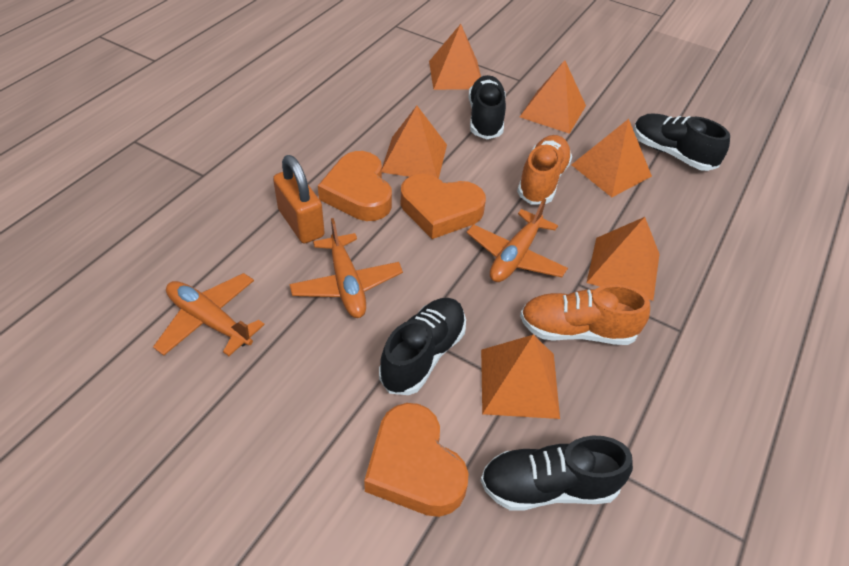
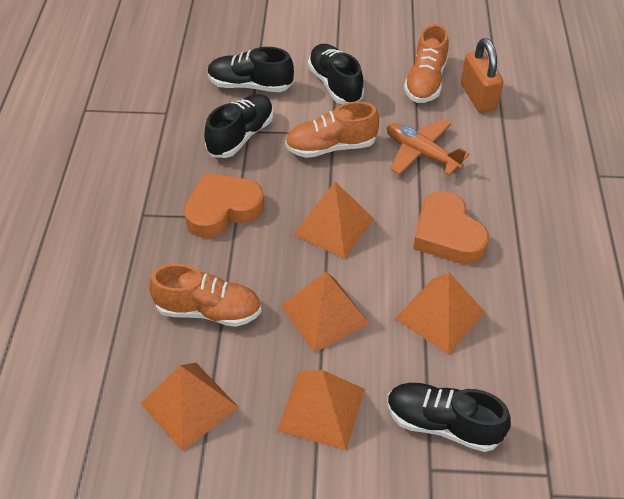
orange heart: 3 -> 2
orange plane: 3 -> 1
orange pyramid: 6 -> 5
orange shoe: 2 -> 3

